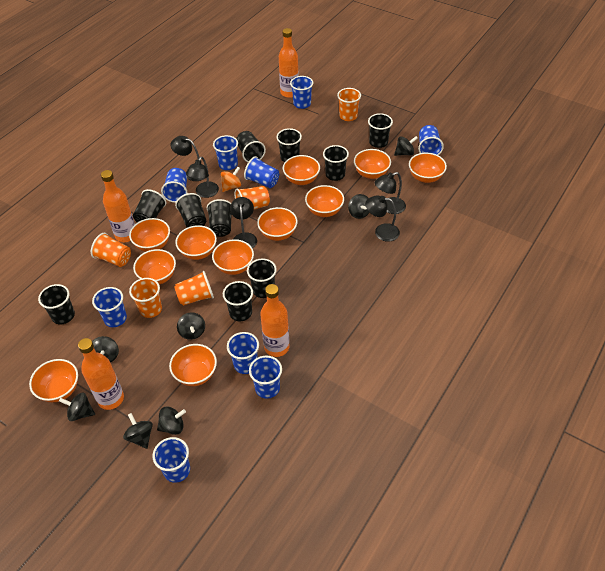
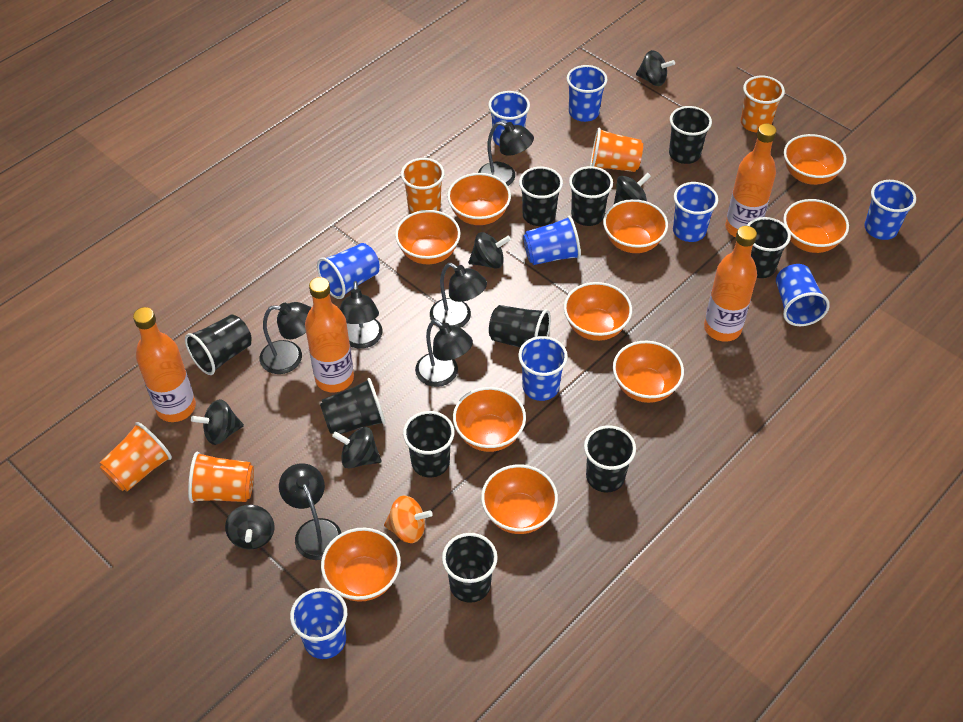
black lamp: 5 -> 6
black spinning top: 7 -> 6
orange bowl: 11 -> 10

